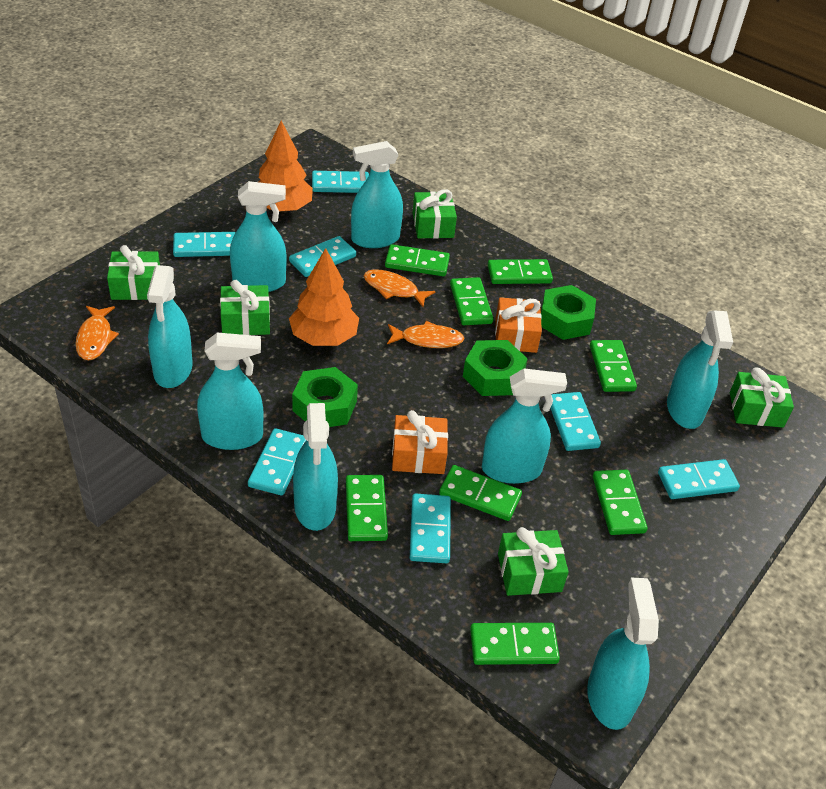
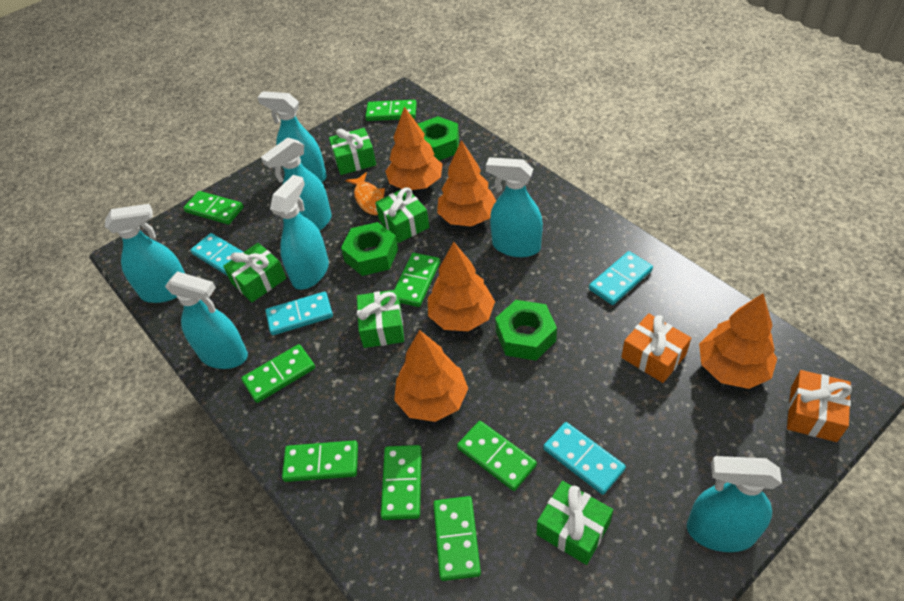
orange fish: 3 -> 1
orange tree: 2 -> 5
turquoise domino: 7 -> 4
turquoise spray bottle: 8 -> 7

